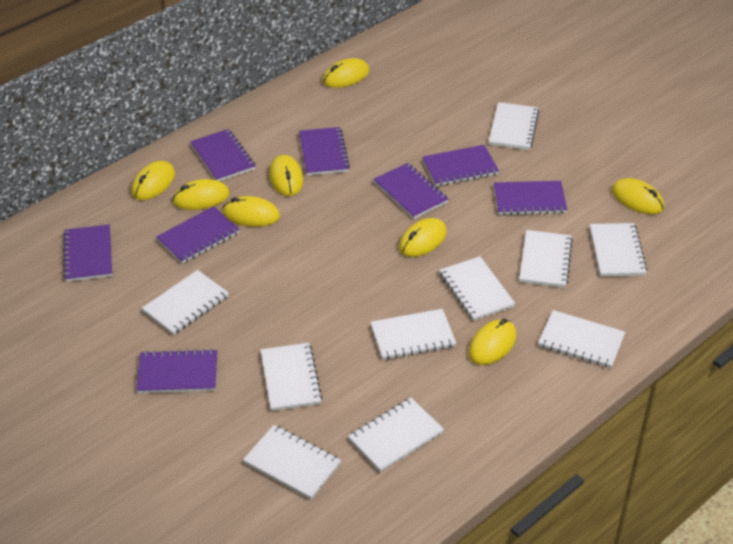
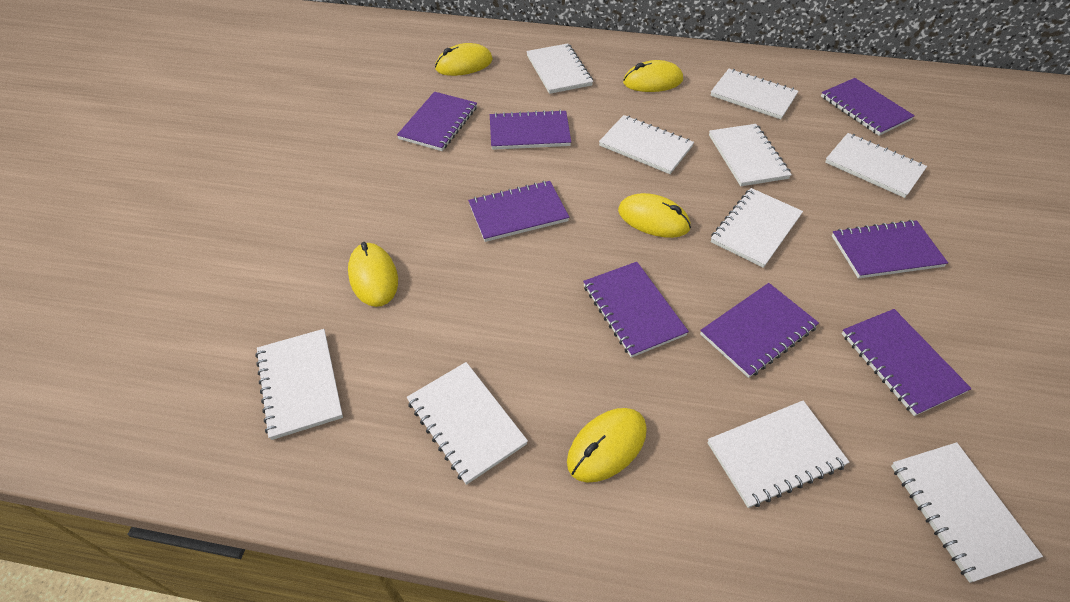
yellow mouse: 8 -> 5

